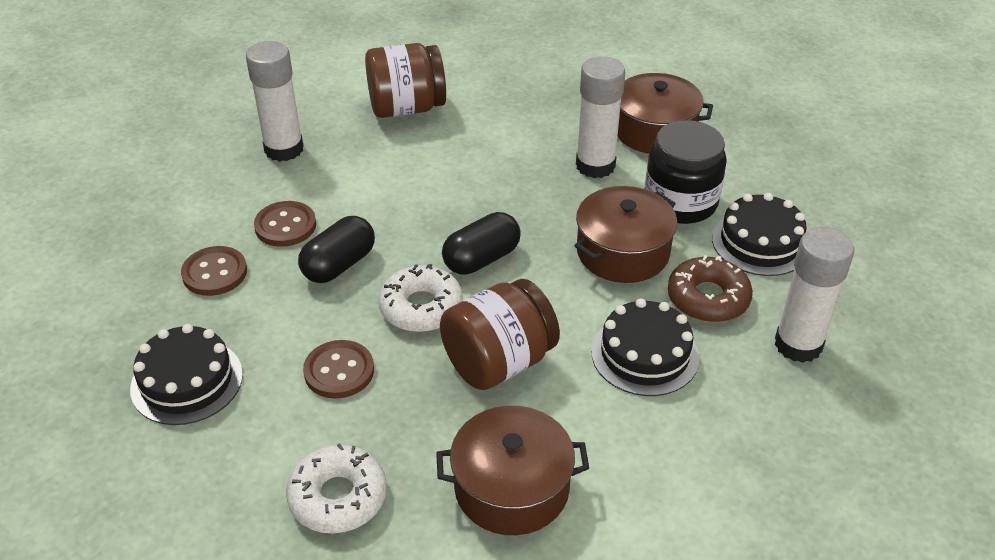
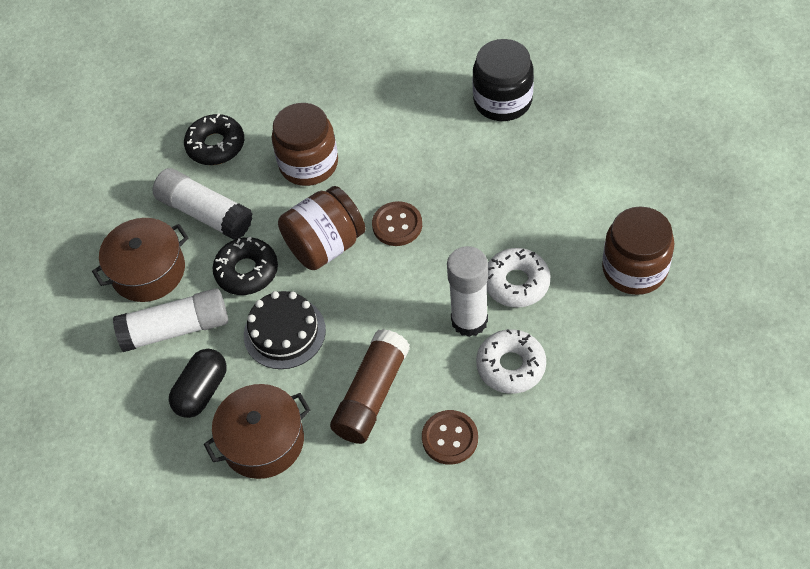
black cake: 3 -> 1
black capsule: 2 -> 1
black donut: 0 -> 2
brown button: 3 -> 2
brown donut: 1 -> 0
brown glue stick: 0 -> 1
brown jar: 2 -> 3
brown pot: 3 -> 2

